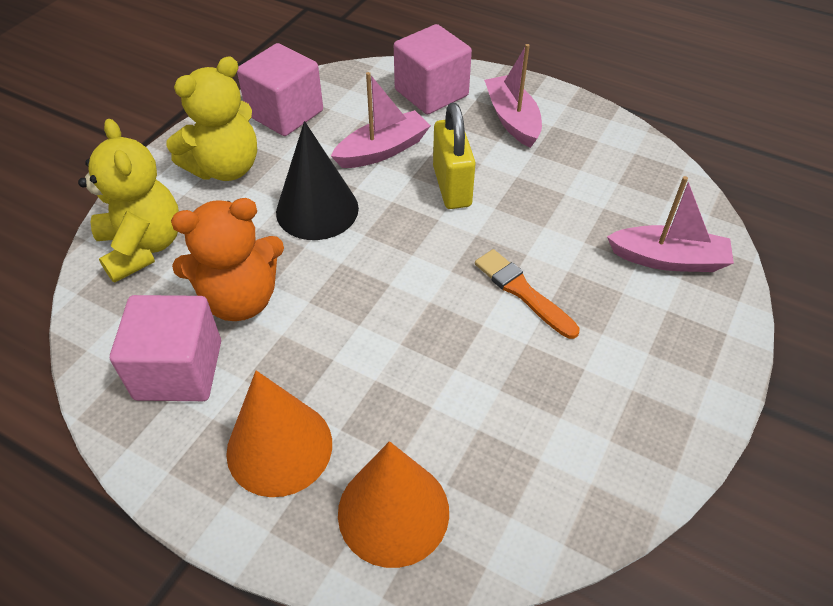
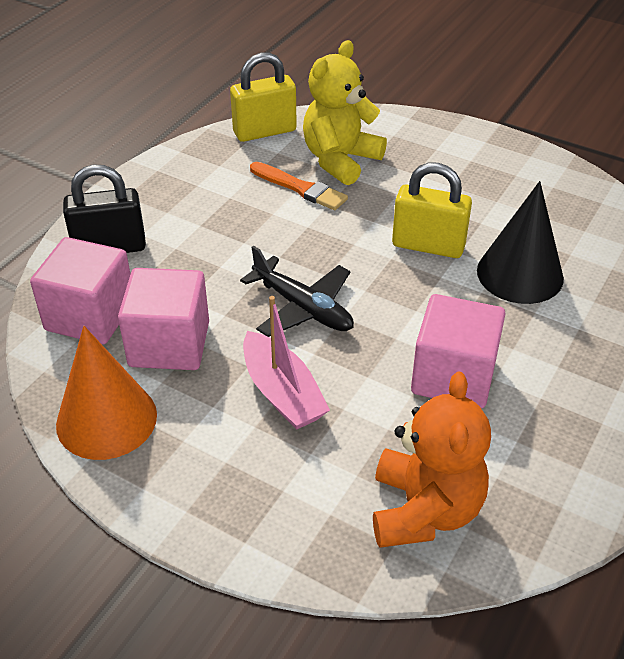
black padlock: 0 -> 1
black plane: 0 -> 1
orange cone: 2 -> 1
pink boat: 3 -> 1
yellow padlock: 1 -> 2
yellow teddy bear: 2 -> 1

